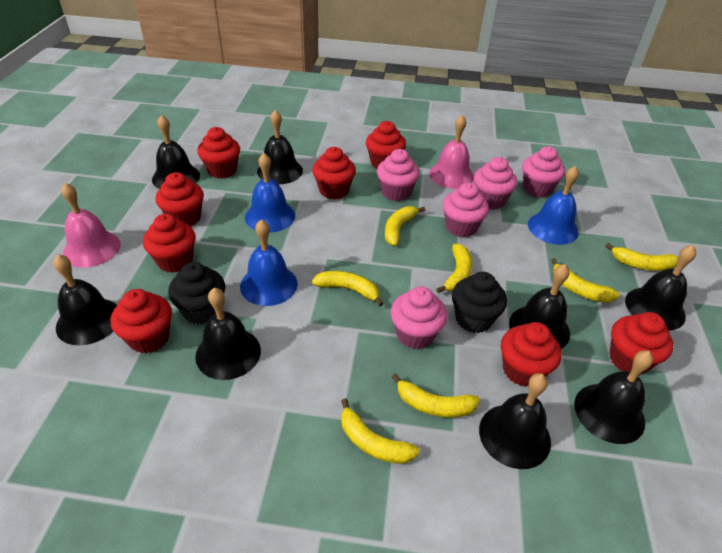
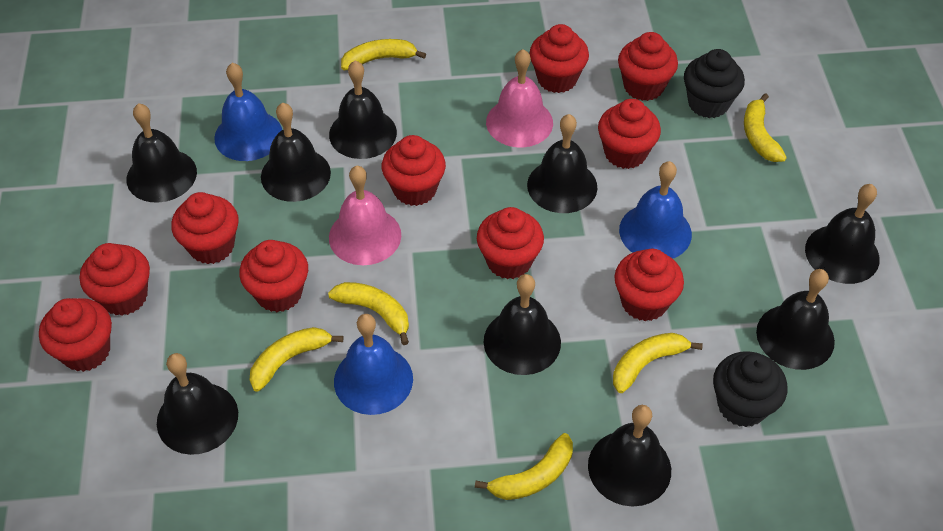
black bell: 8 -> 9
pink cupcake: 5 -> 0
red cupcake: 8 -> 10
yellow banana: 7 -> 6

